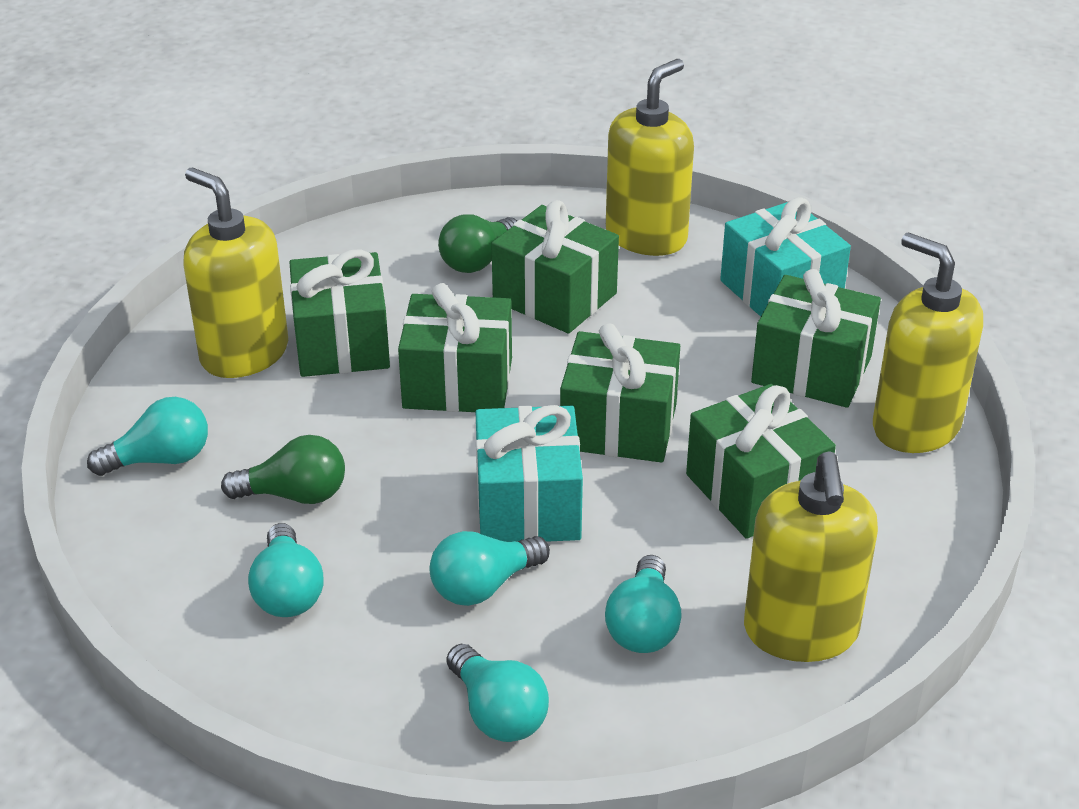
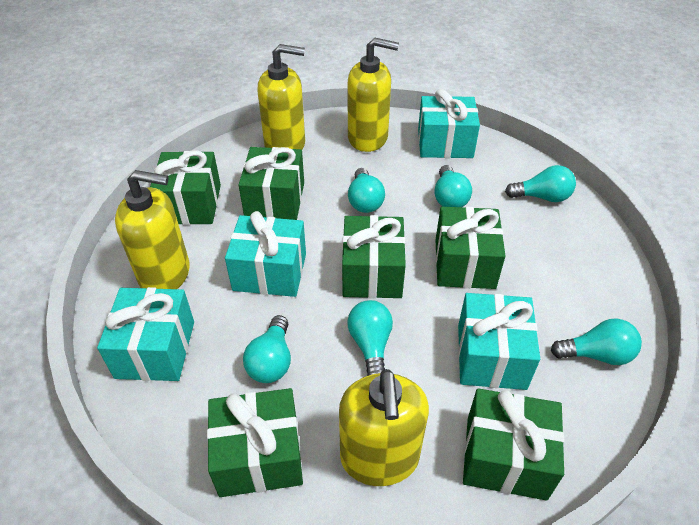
green light bulb: 2 -> 0
turquoise gift: 2 -> 4
turquoise light bulb: 5 -> 6

